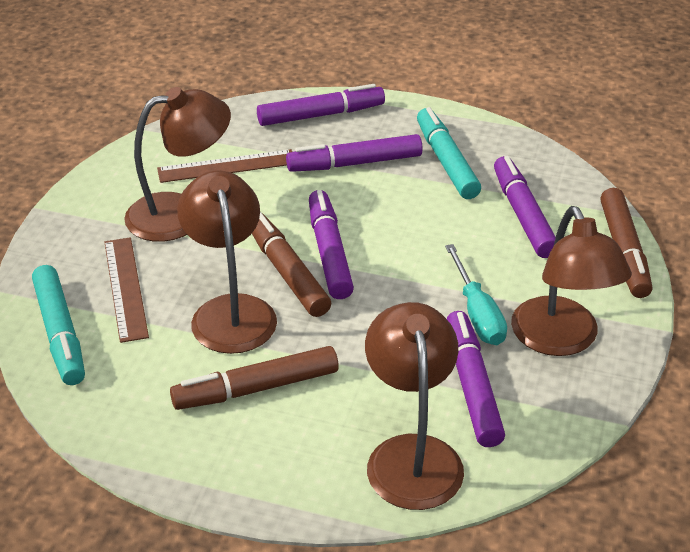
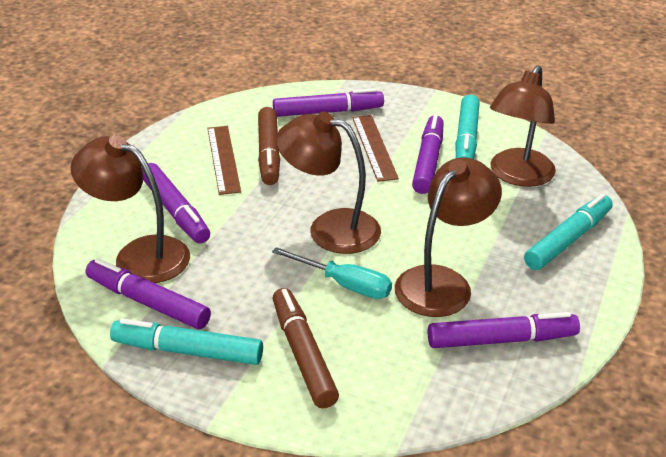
brown marker: 3 -> 2
turquoise marker: 2 -> 3

